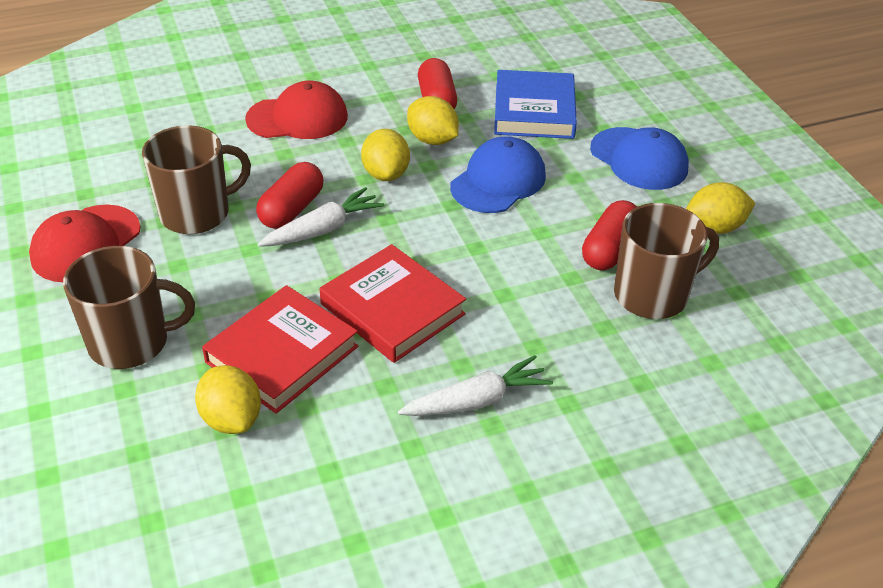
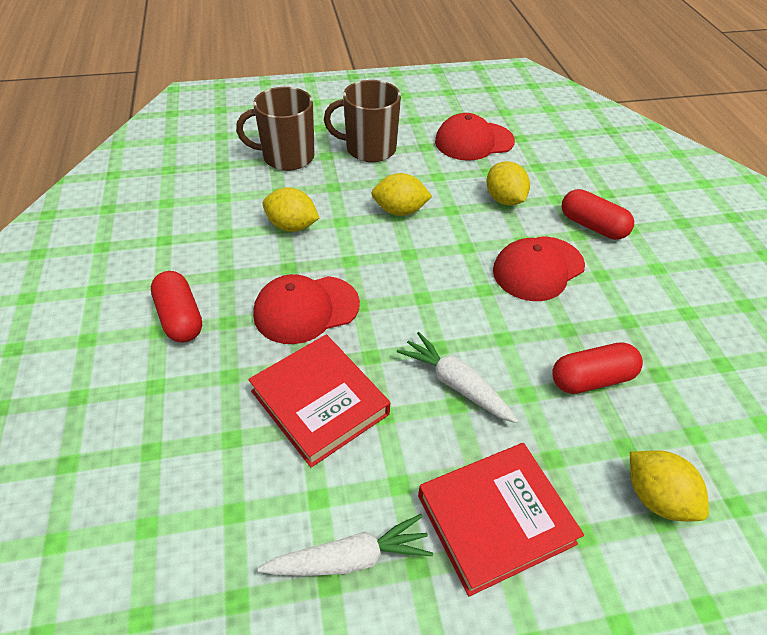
blue book: 1 -> 0
blue cap: 2 -> 0
brown mug: 3 -> 2
red cap: 2 -> 3

